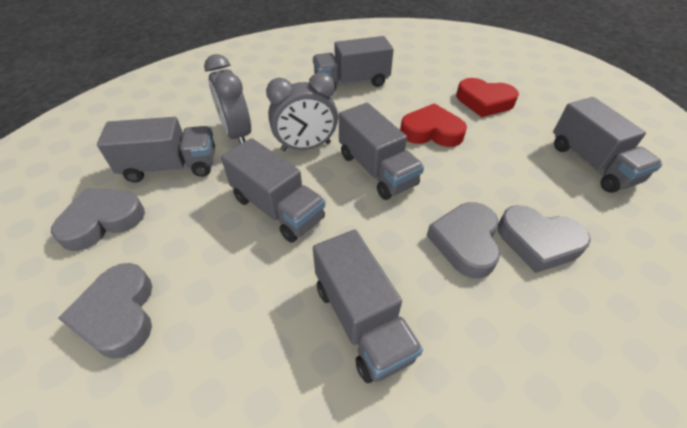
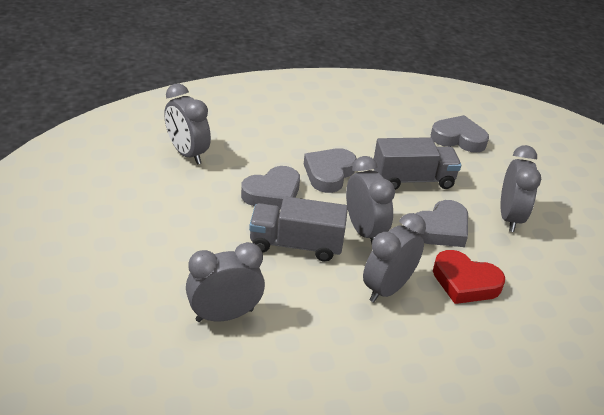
grey clock: 2 -> 5
grey truck: 6 -> 2
red heart: 2 -> 1

